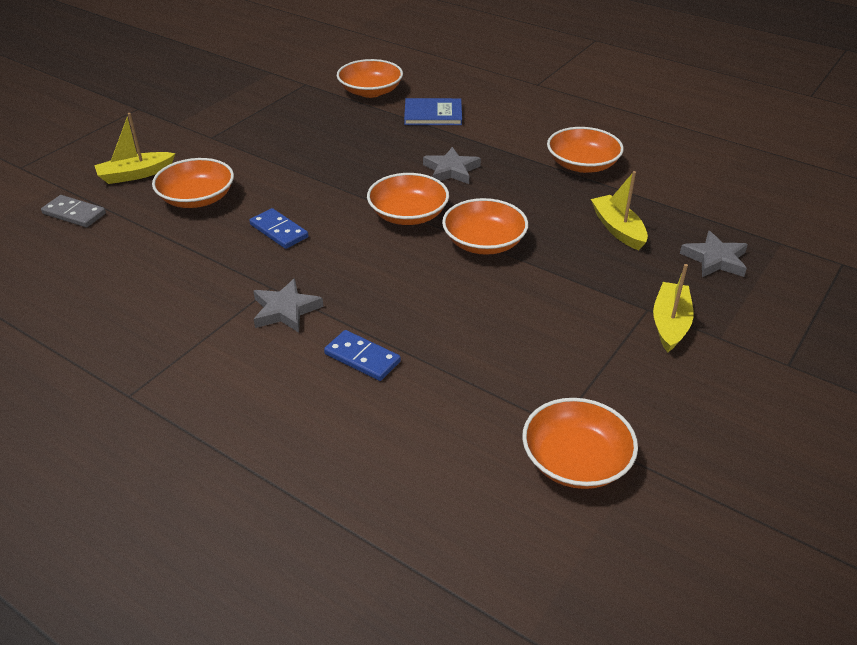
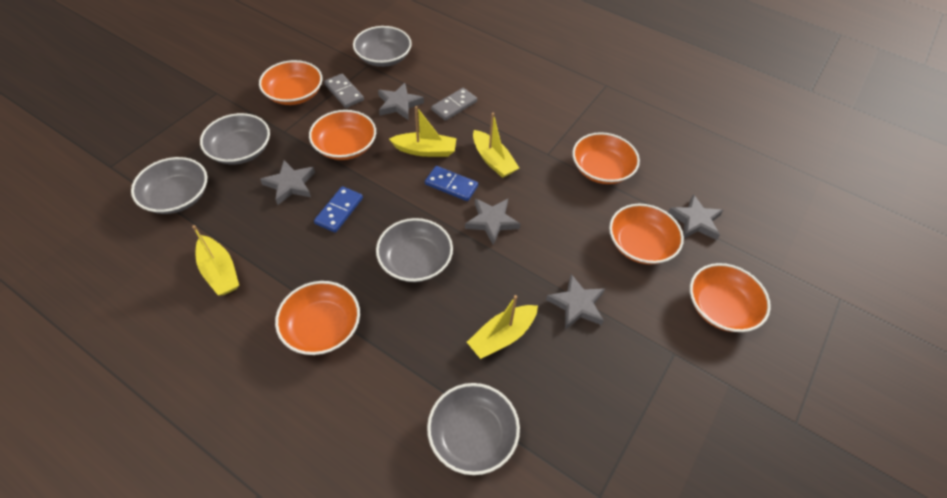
blue book: 1 -> 0
grey bowl: 0 -> 5
grey domino: 1 -> 2
grey star: 3 -> 5
yellow boat: 3 -> 4

